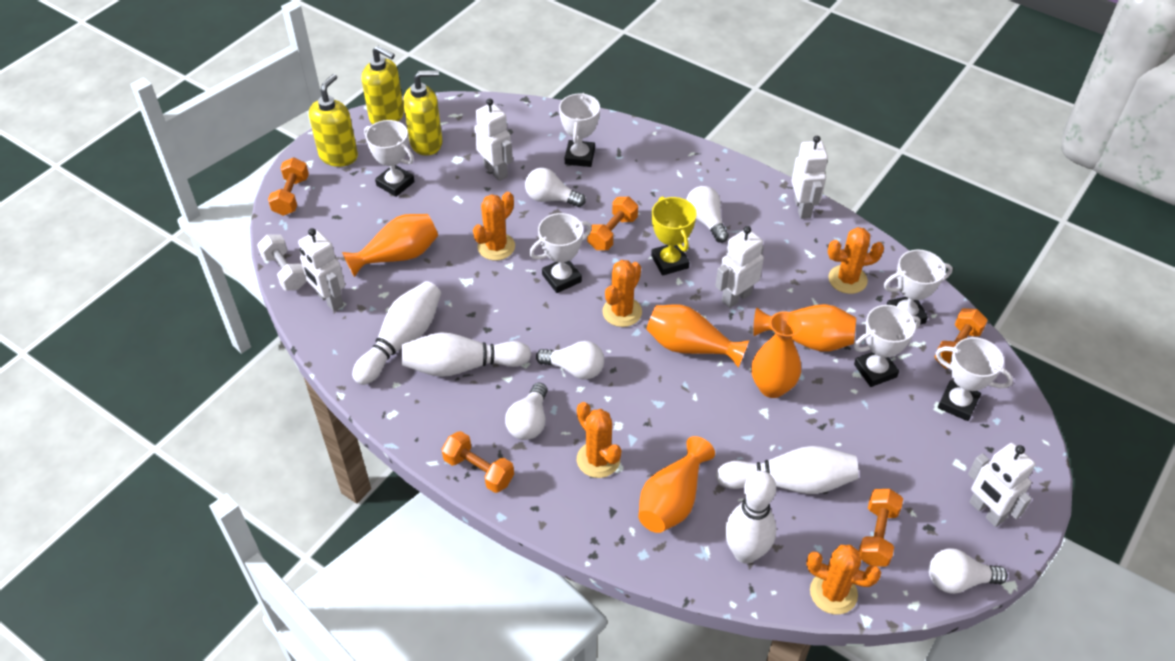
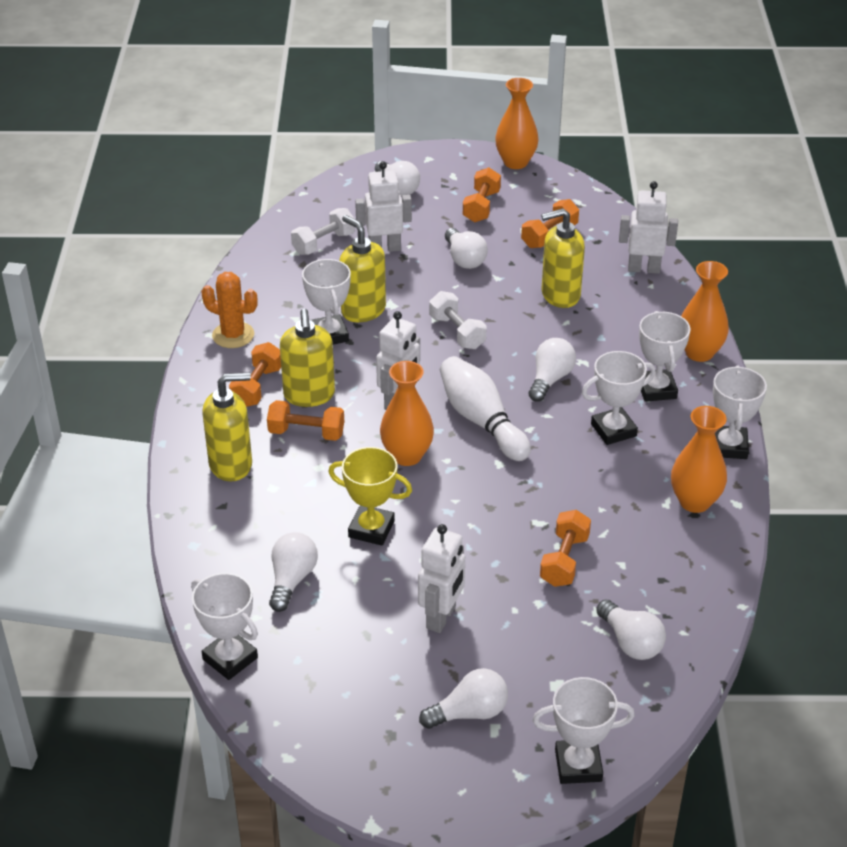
orange cactus: 5 -> 1
orange vase: 5 -> 4
white bowling pin: 4 -> 1
white dumbbell: 1 -> 2
white light bulb: 5 -> 6
white robot: 5 -> 4
yellow soap dispenser: 3 -> 4

